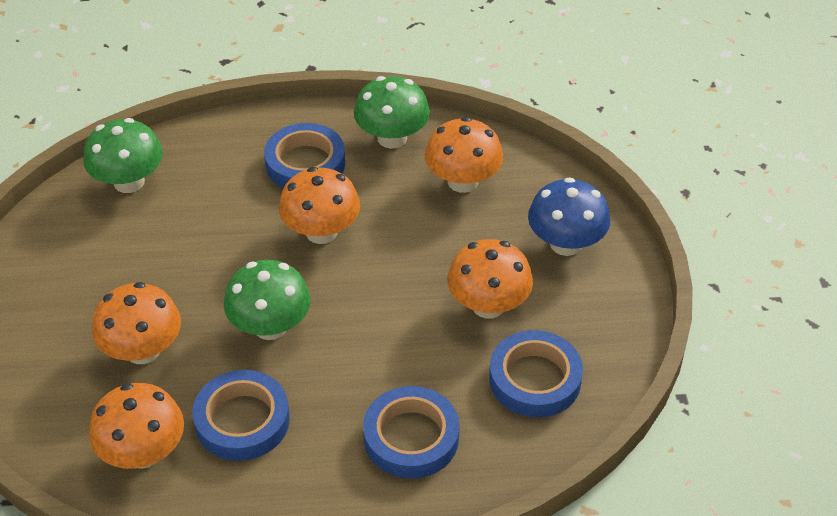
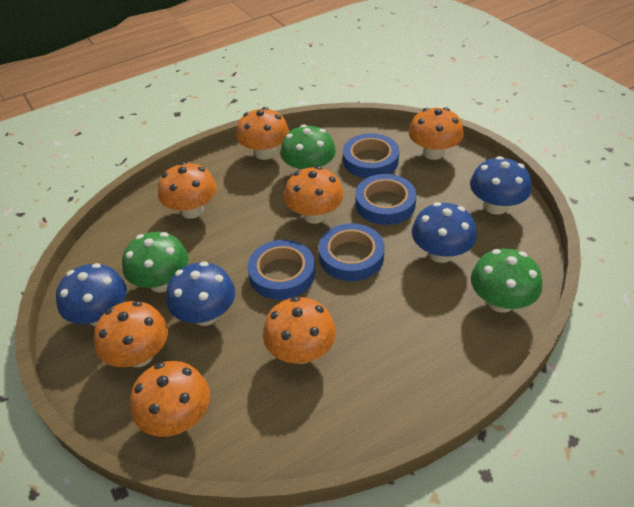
blue mushroom: 1 -> 4
orange mushroom: 5 -> 7

